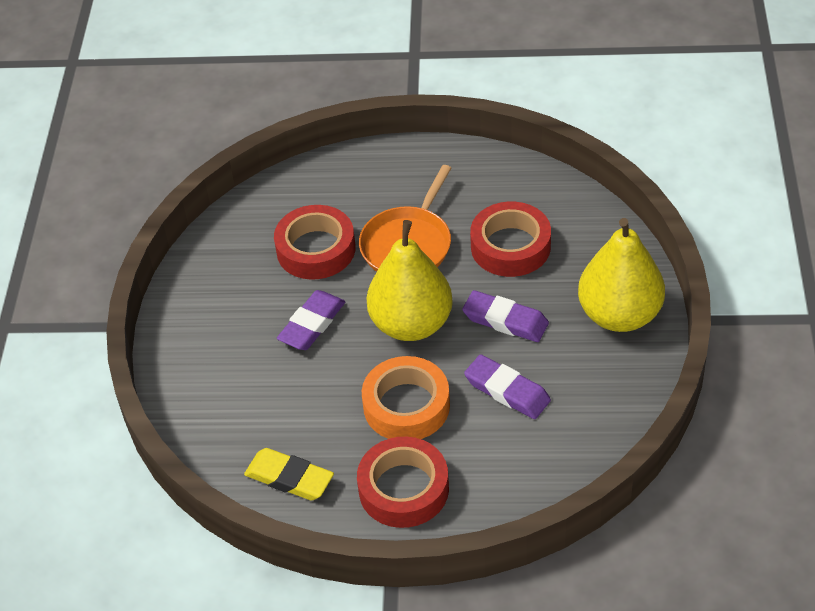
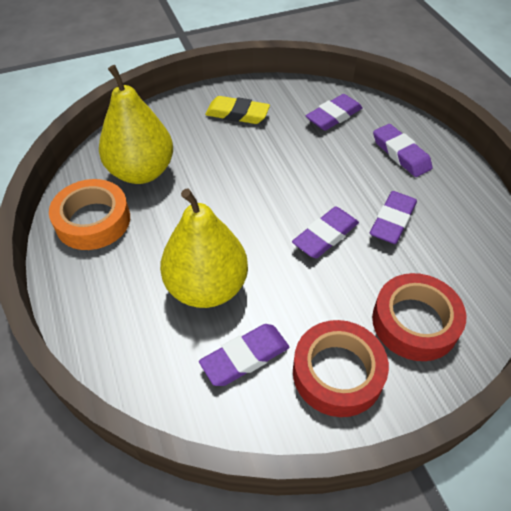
orange pan: 1 -> 0
purple eraser: 3 -> 5
red tape: 3 -> 2

